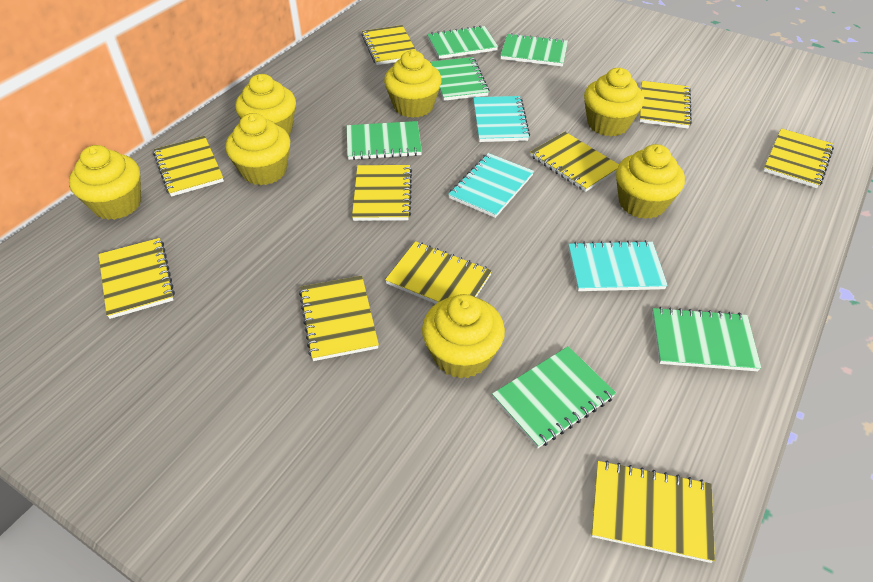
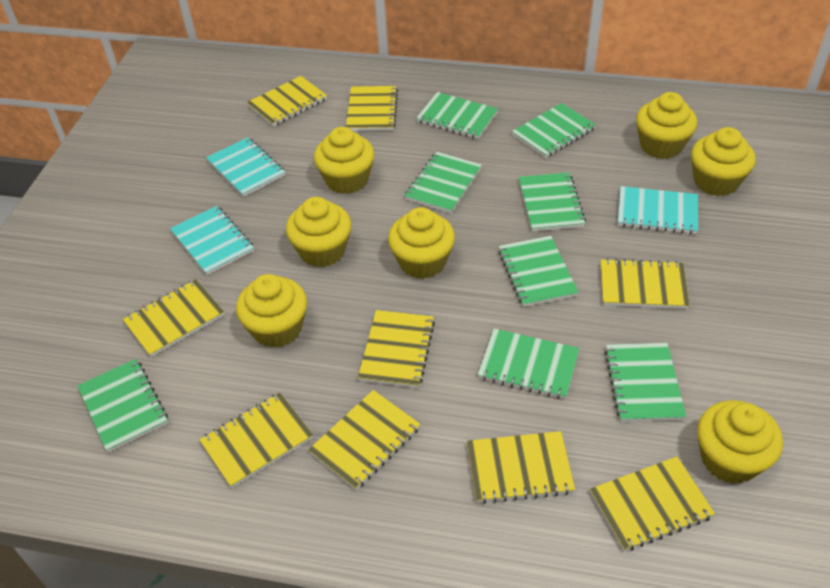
green notebook: 6 -> 8
yellow notebook: 10 -> 9

